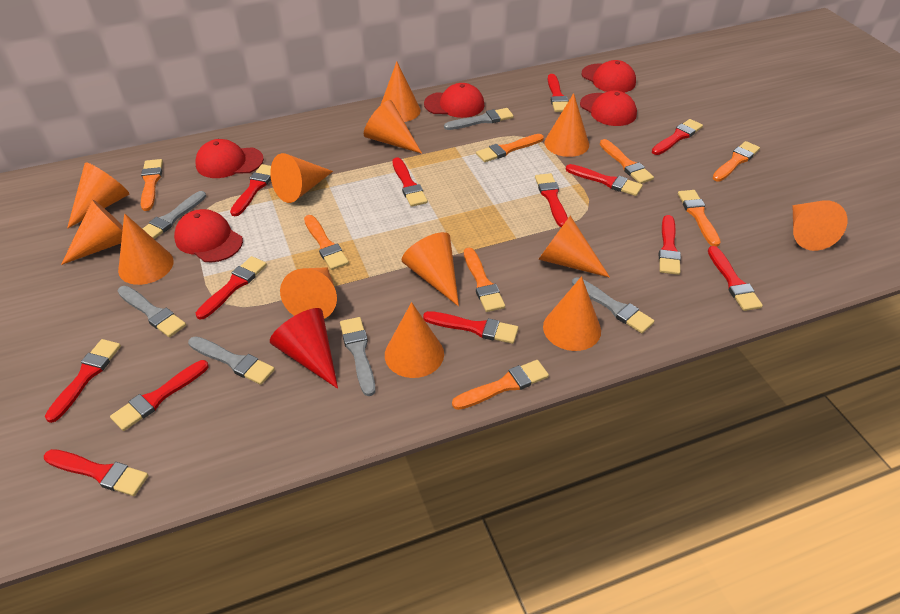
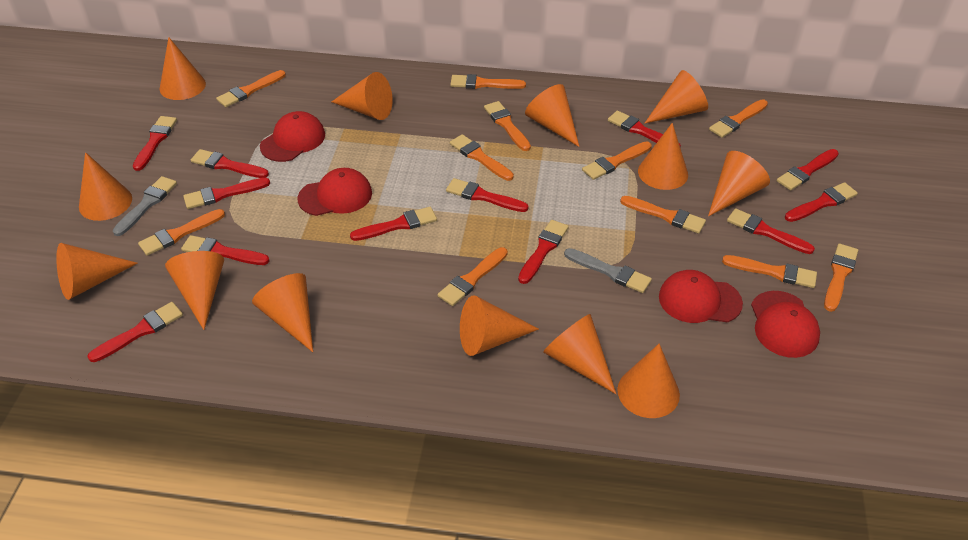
grey brush: 6 -> 2
orange brush: 8 -> 11
red brush: 13 -> 12
red cap: 5 -> 4
red cone: 1 -> 0

